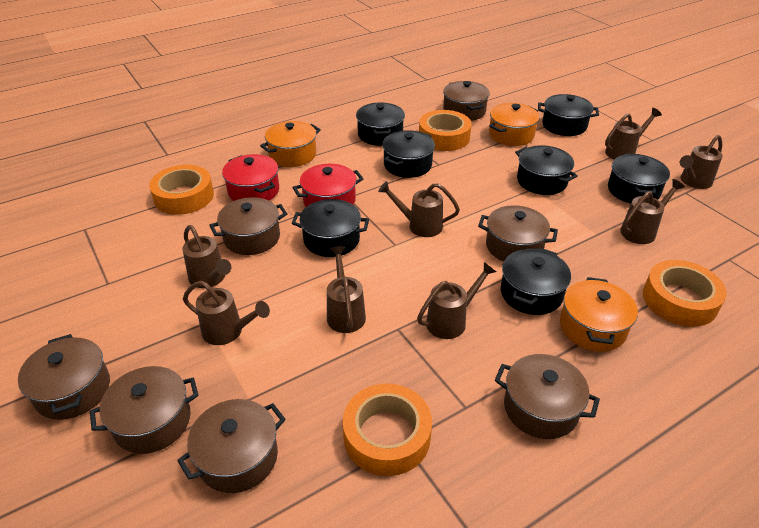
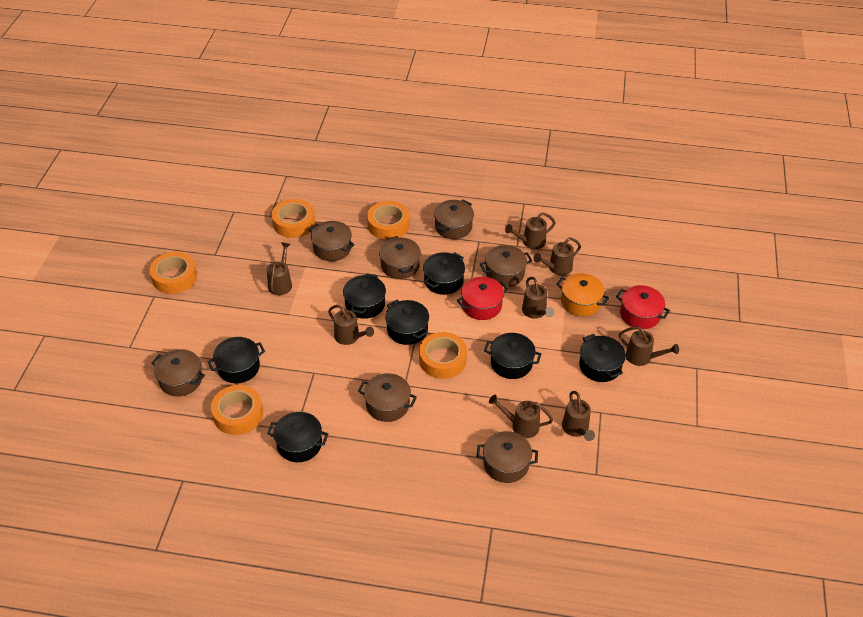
orange pot: 3 -> 1
orange tape: 4 -> 5

